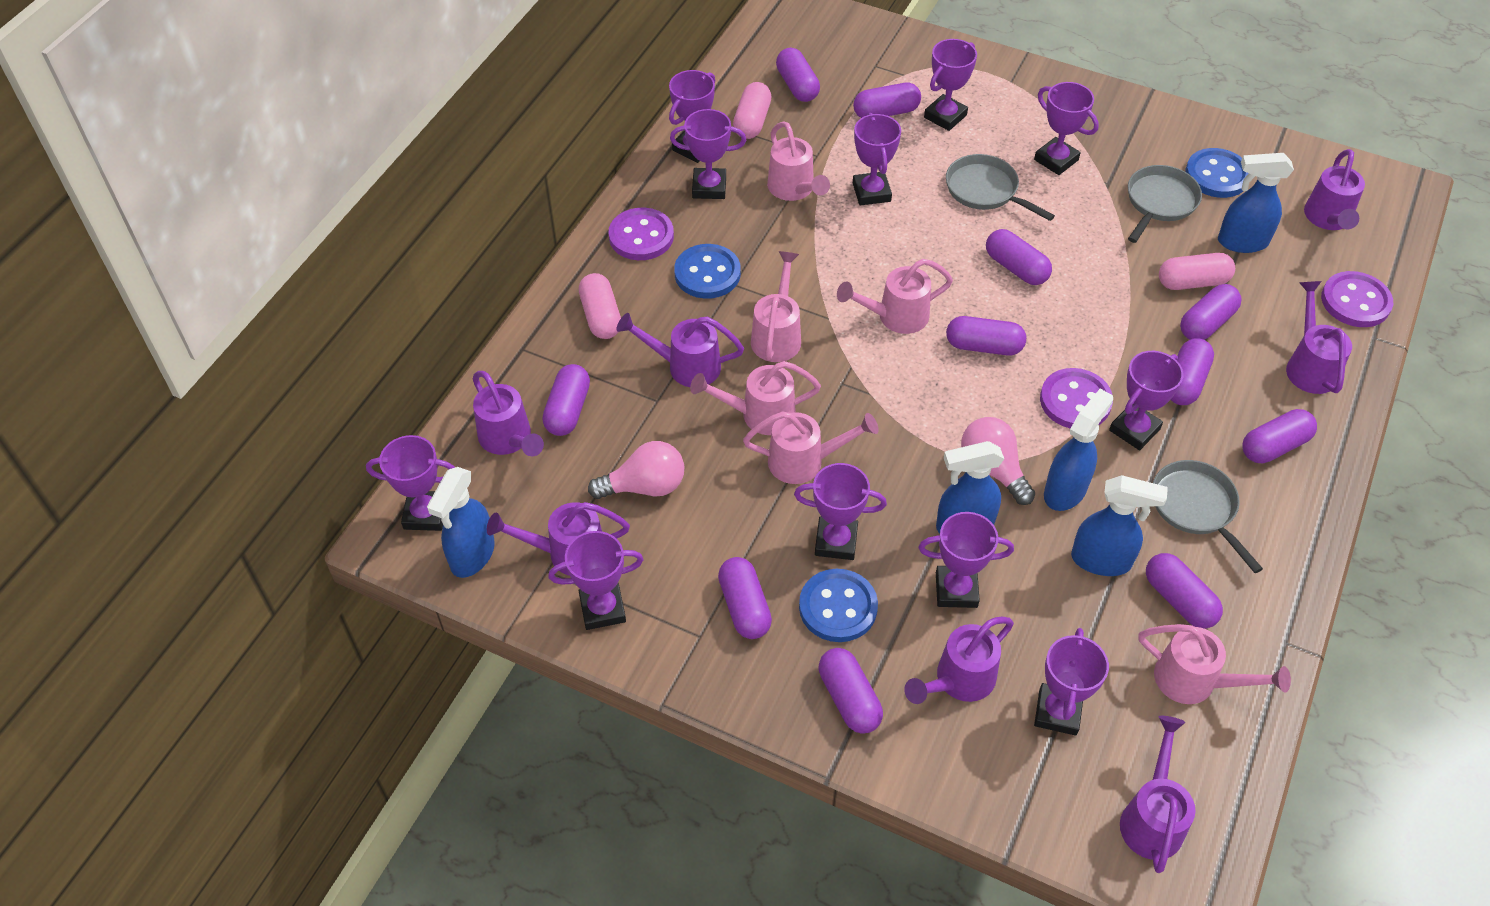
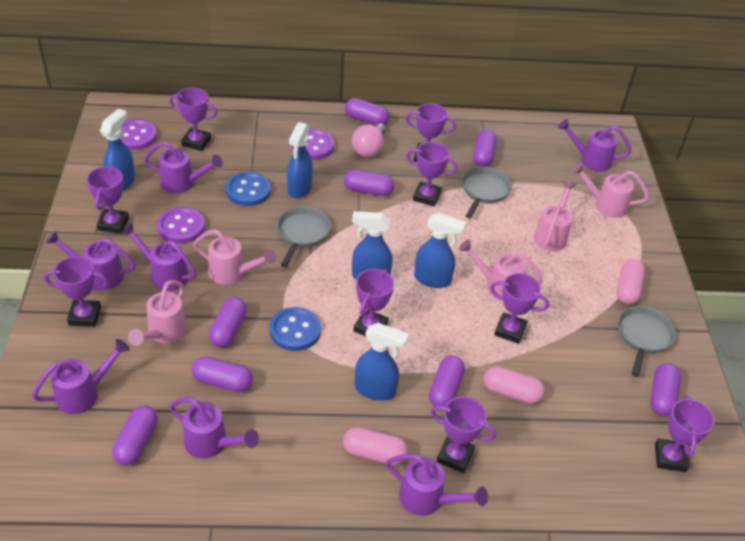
blue button: 3 -> 2
pink light bulb: 2 -> 1
pink watering can: 6 -> 5
purple capsule: 11 -> 8
purple trophy: 11 -> 9

